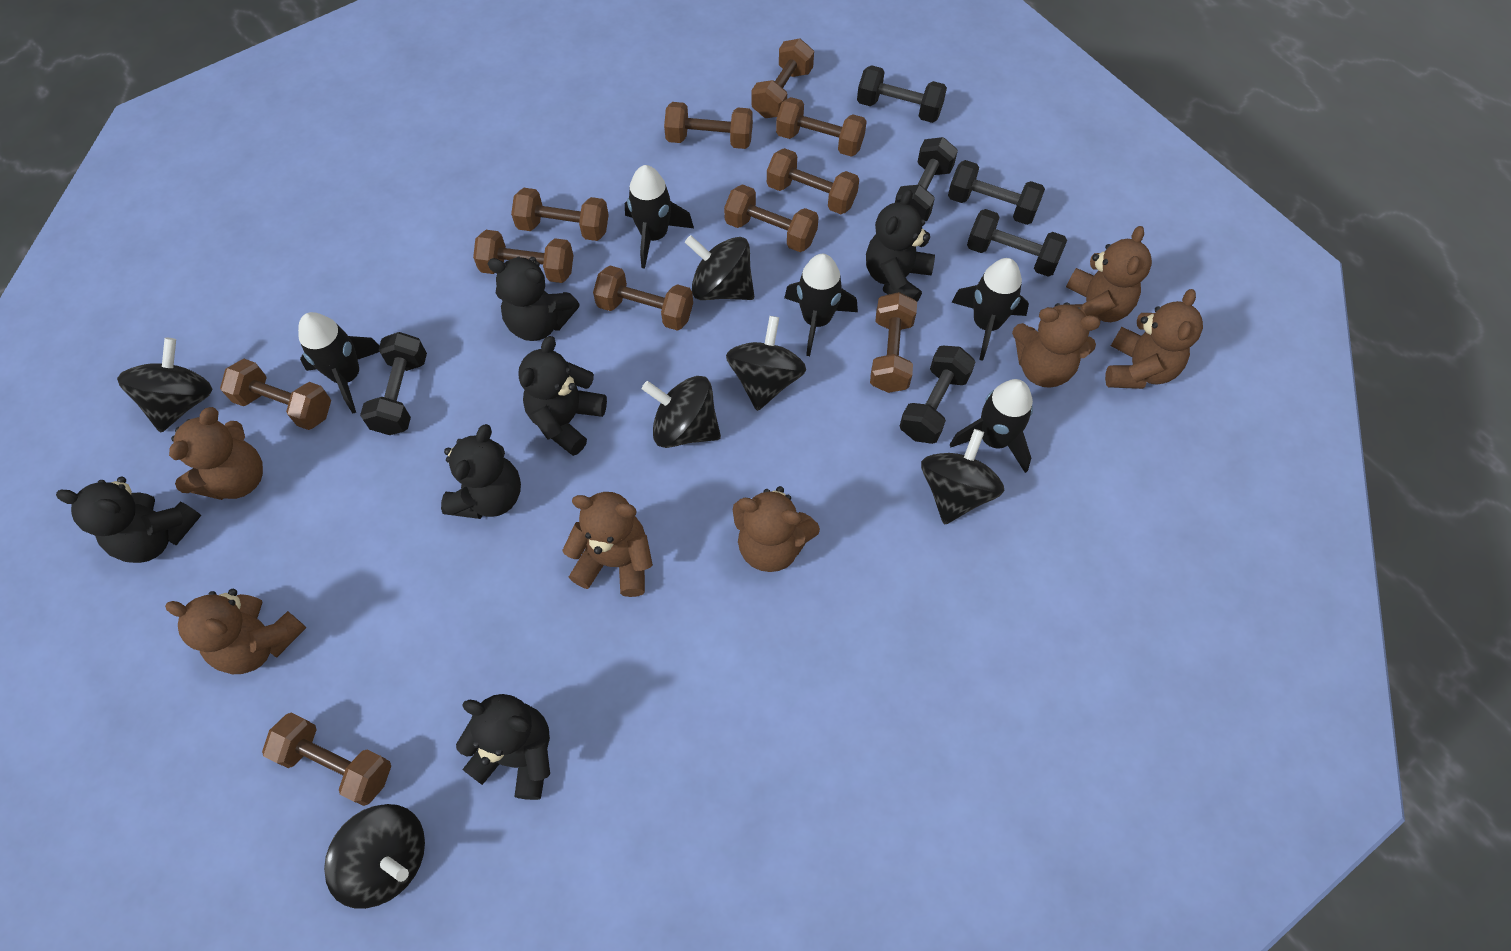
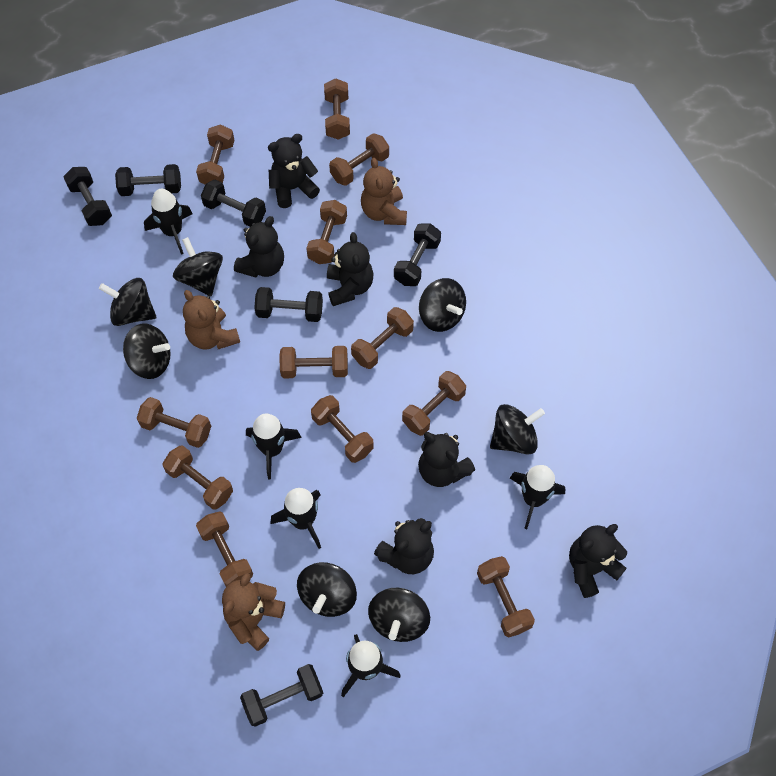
black spinning top: 6 -> 7
brown dumbbell: 11 -> 12
brown teddy bear: 7 -> 3

